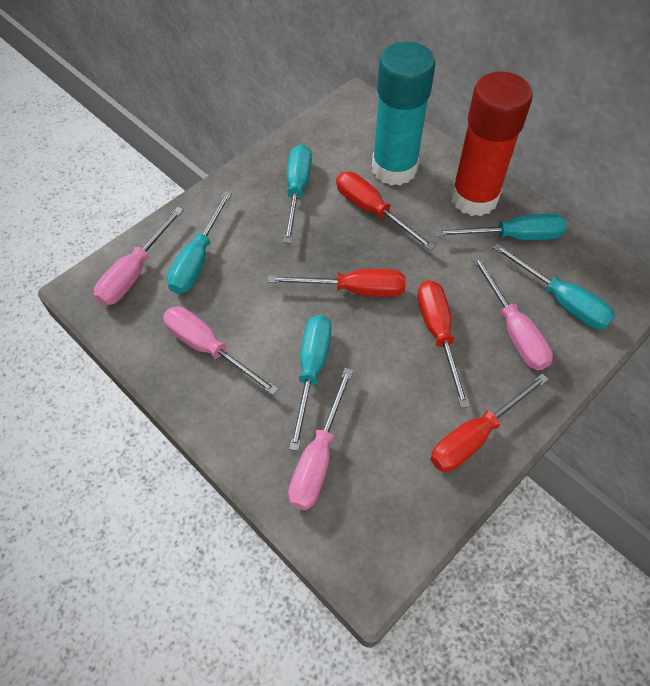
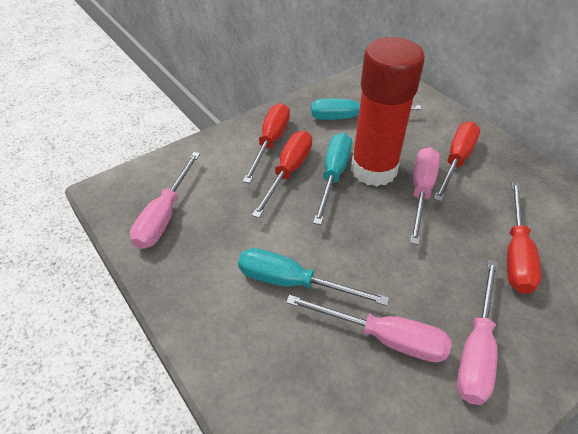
turquoise glue stick: 1 -> 0
turquoise screwdriver: 5 -> 3

